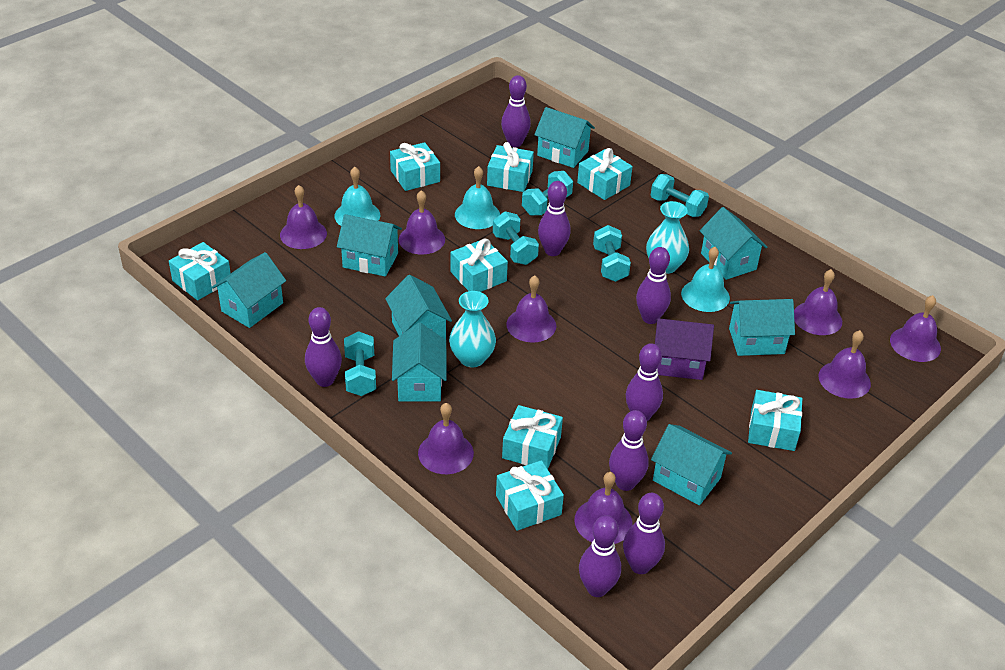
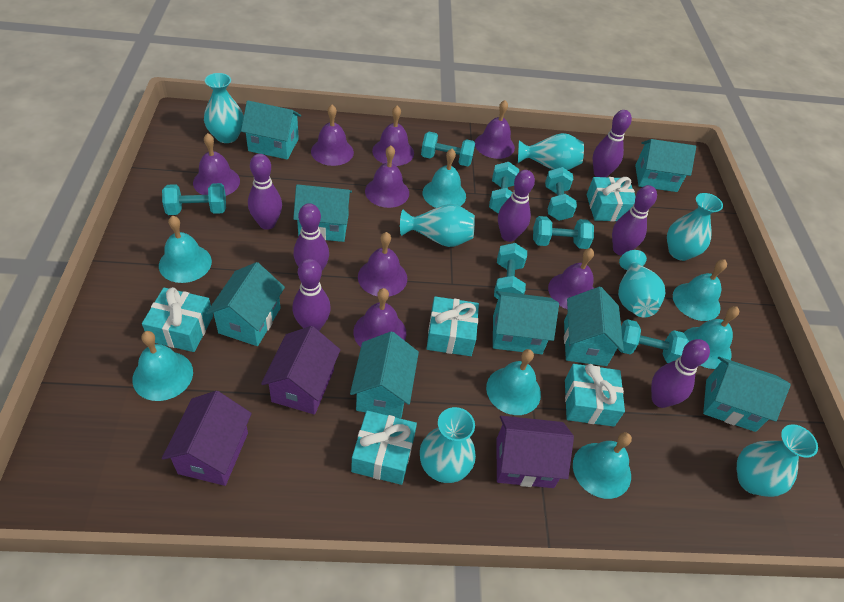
purple bowling pin: 8 -> 7
purple house: 1 -> 3
turquoise bell: 3 -> 7
turquoise dumbbell: 5 -> 7
turquoise gift: 8 -> 5
turquoise vase: 2 -> 7

